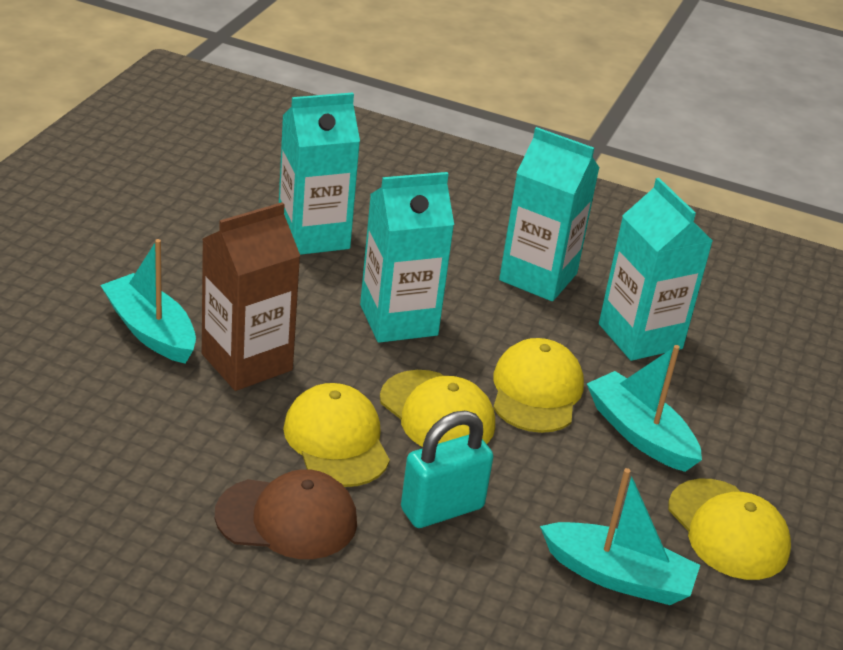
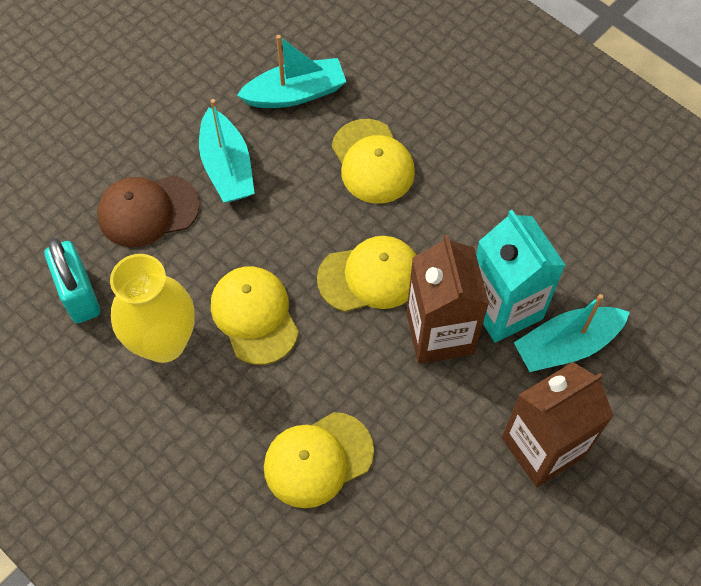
brown carton: 1 -> 2
turquoise carton: 4 -> 1
yellow vase: 0 -> 1

